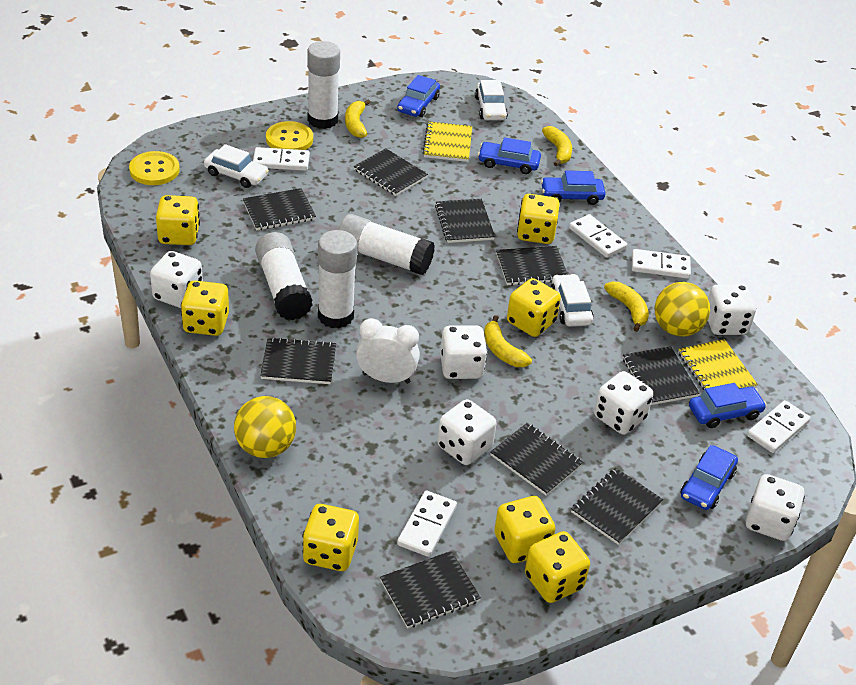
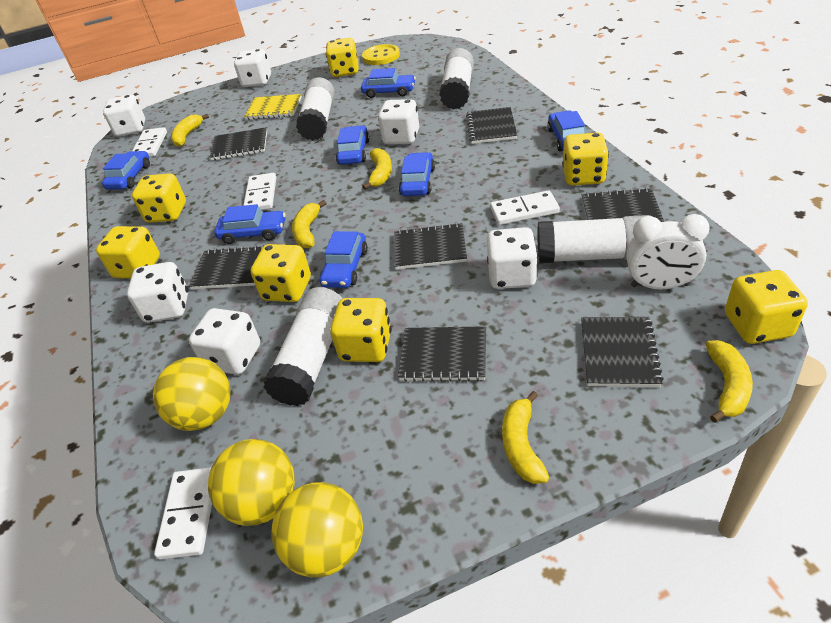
black notebook: 9 -> 7
blue car: 5 -> 7
white car: 3 -> 0
white domino: 5 -> 4
yellow ball: 2 -> 3
yellow banana: 4 -> 5
yellow button: 2 -> 1
yellow notebook: 2 -> 1

